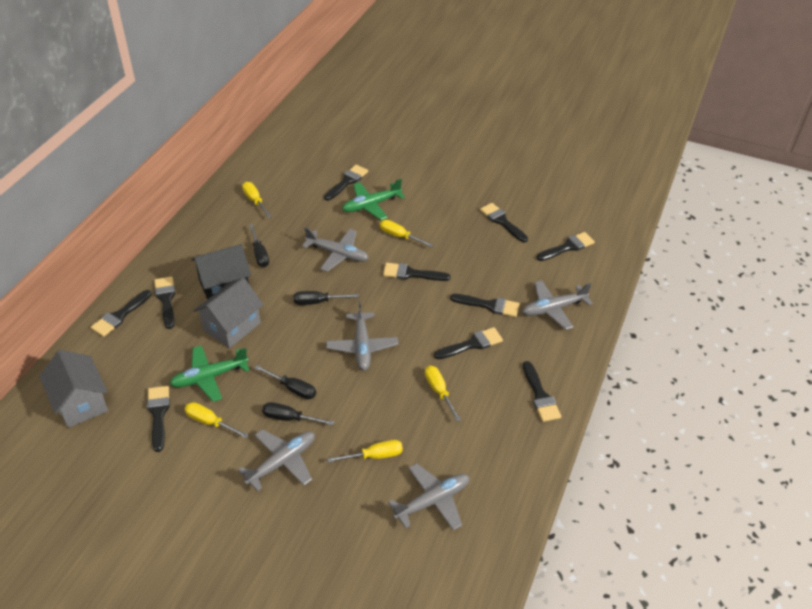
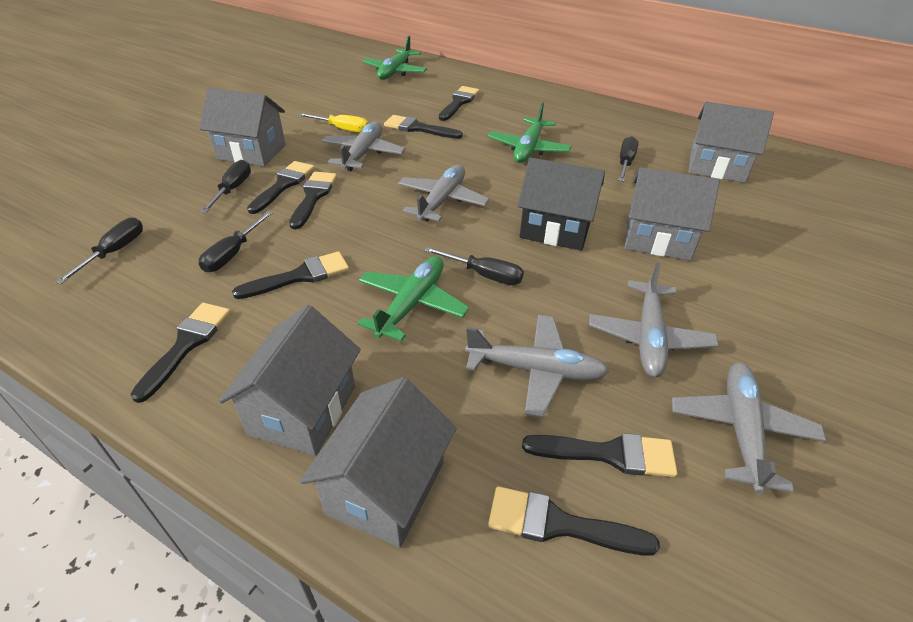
black brush: 10 -> 8
black screwdriver: 4 -> 5
green plane: 2 -> 3
grey house: 2 -> 5
yellow screwdriver: 5 -> 1

